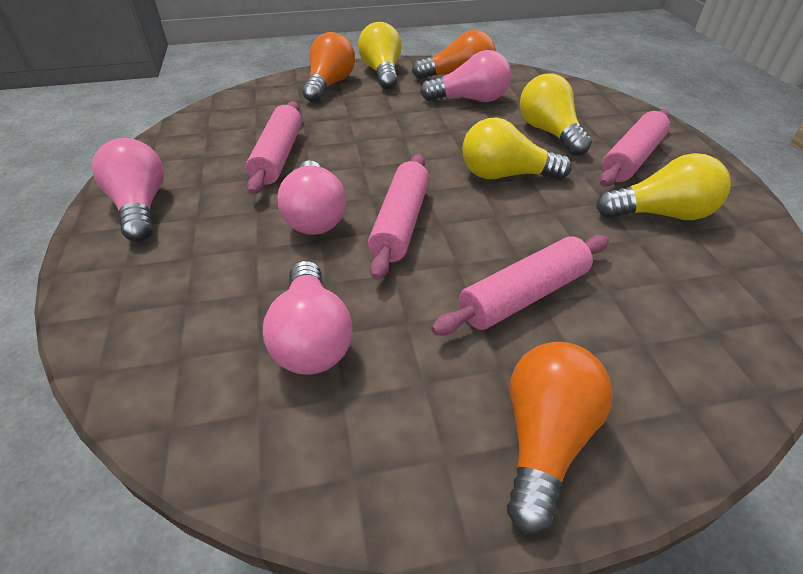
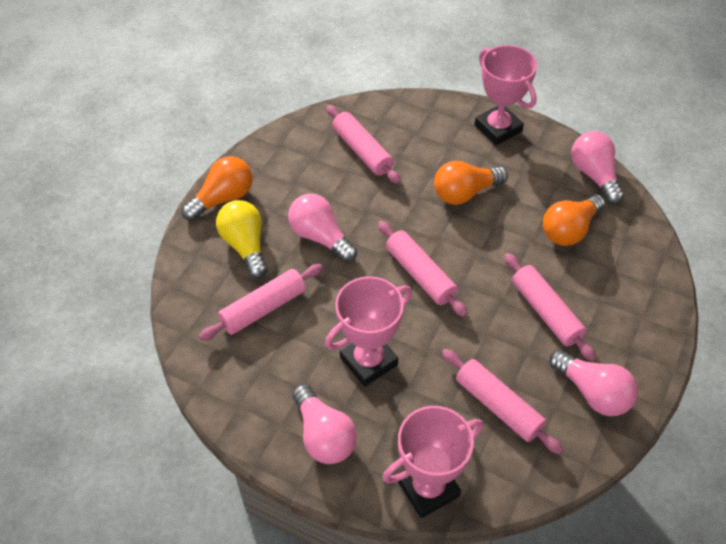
pink rolling pin: 4 -> 5
pink trophy: 0 -> 3
yellow light bulb: 4 -> 1

